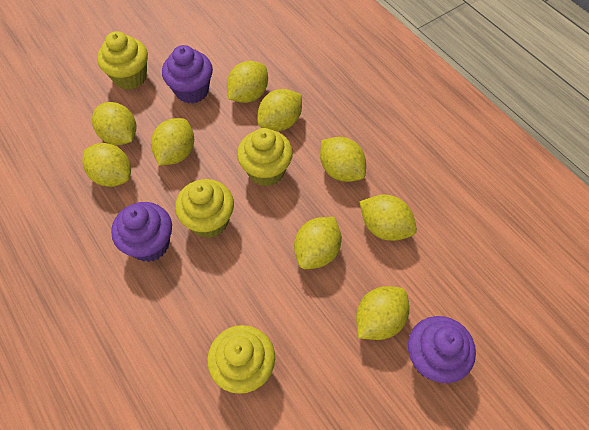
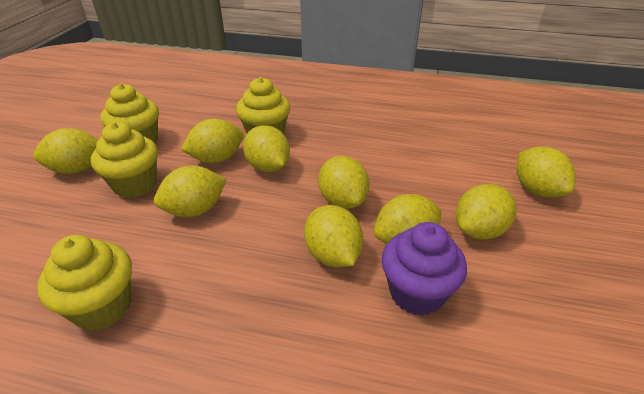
purple cupcake: 3 -> 1

